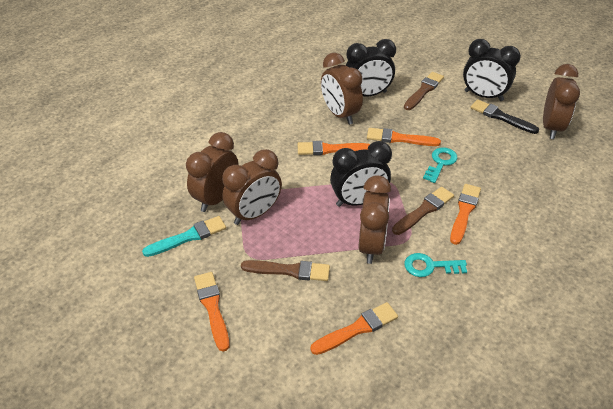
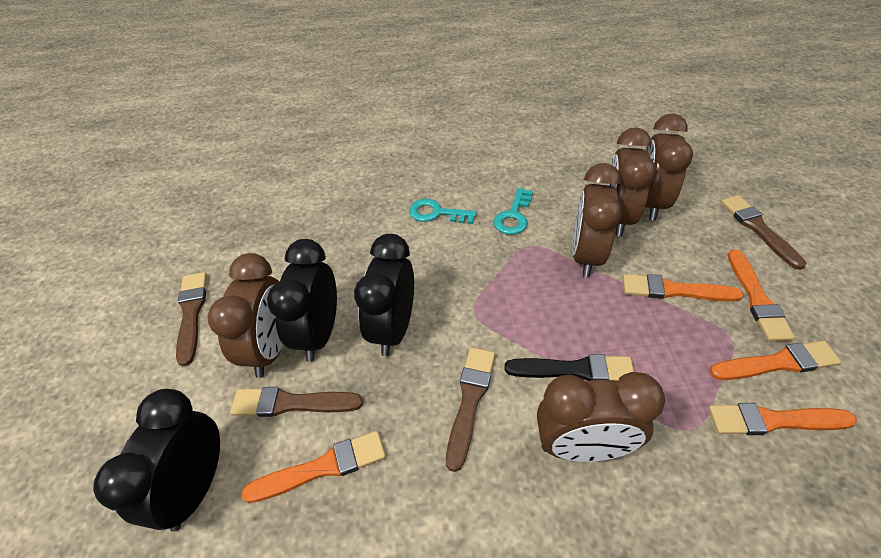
brown brush: 3 -> 4
turquoise brush: 1 -> 0

